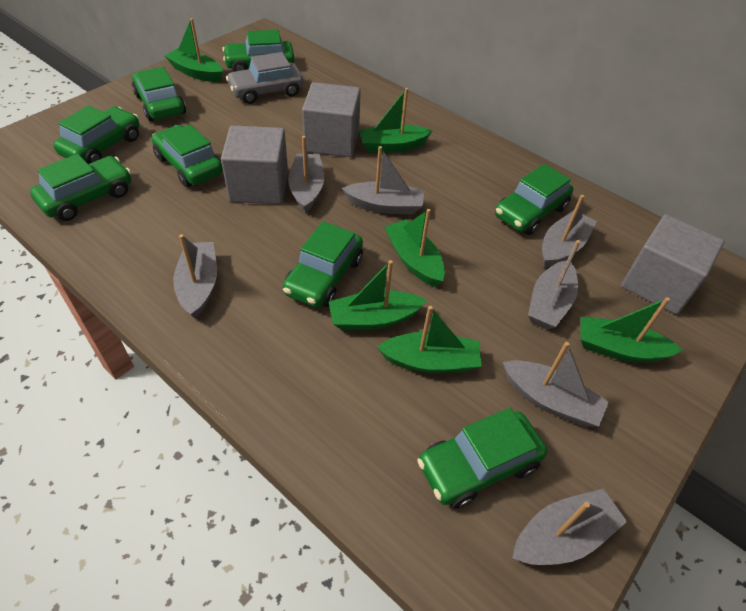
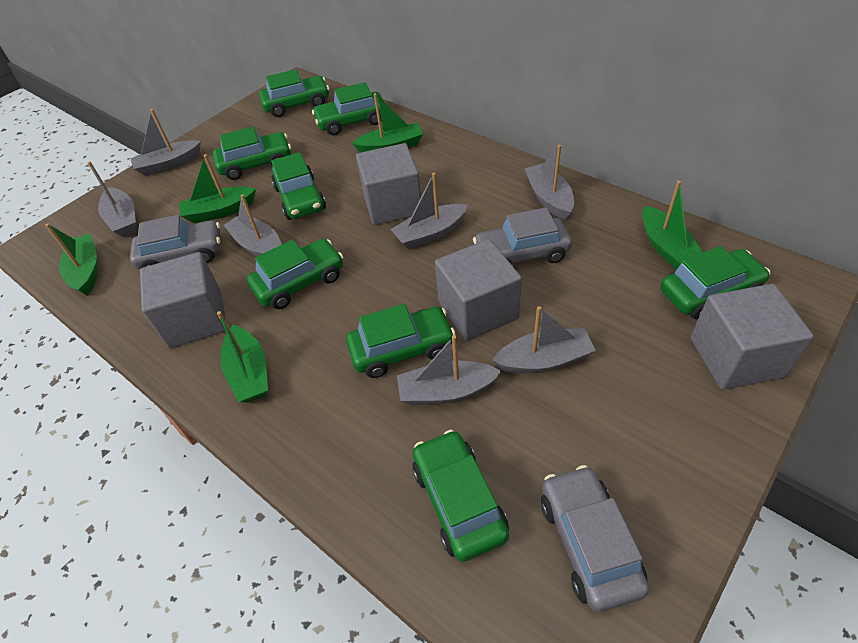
green boat: 6 -> 5
grey car: 1 -> 3
grey cube: 3 -> 4

